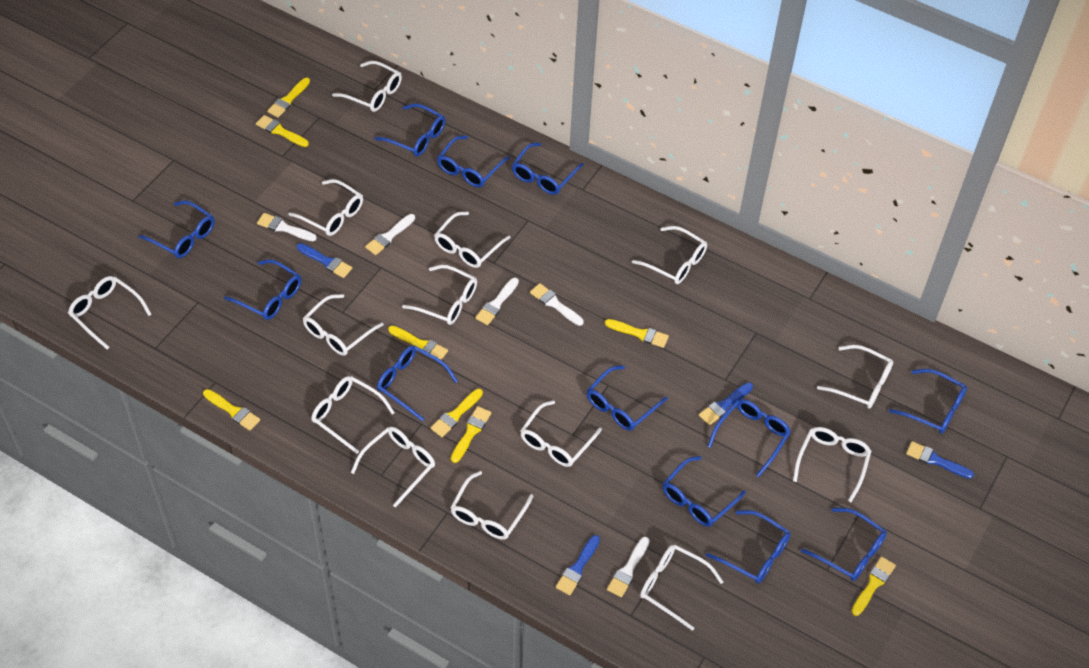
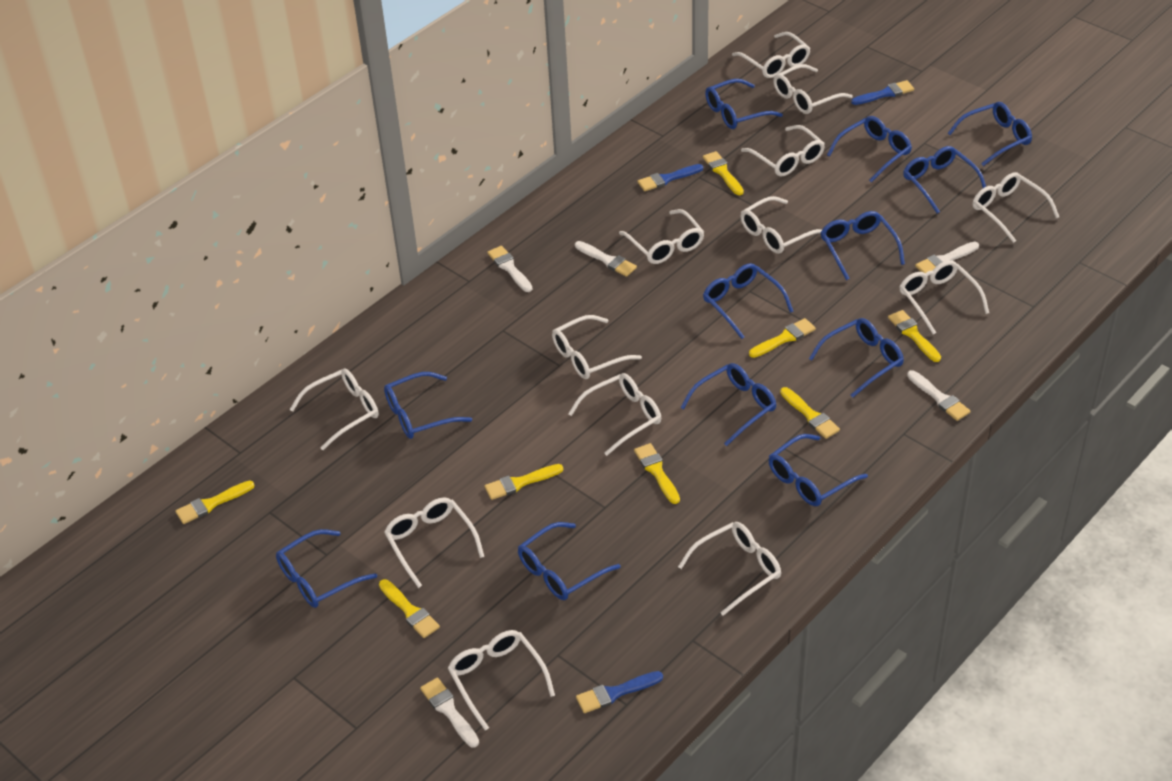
blue brush: 4 -> 3
white glasses: 14 -> 13

